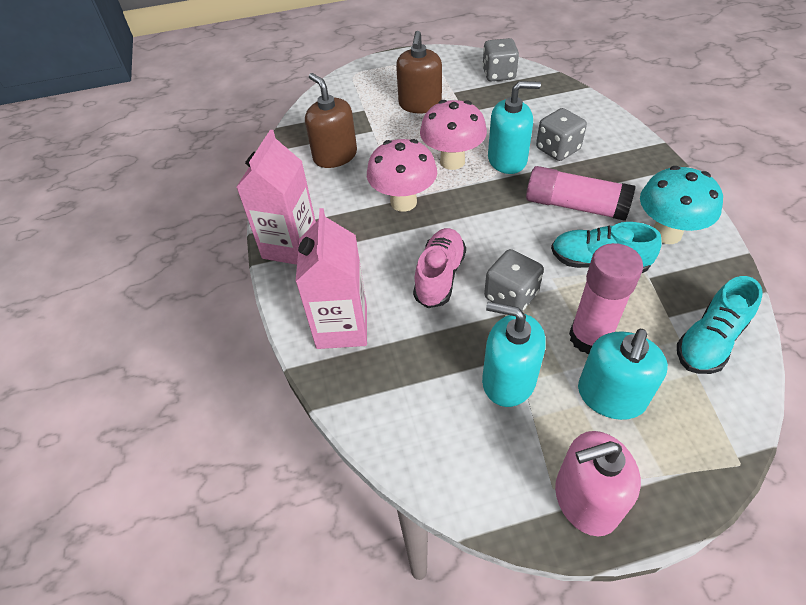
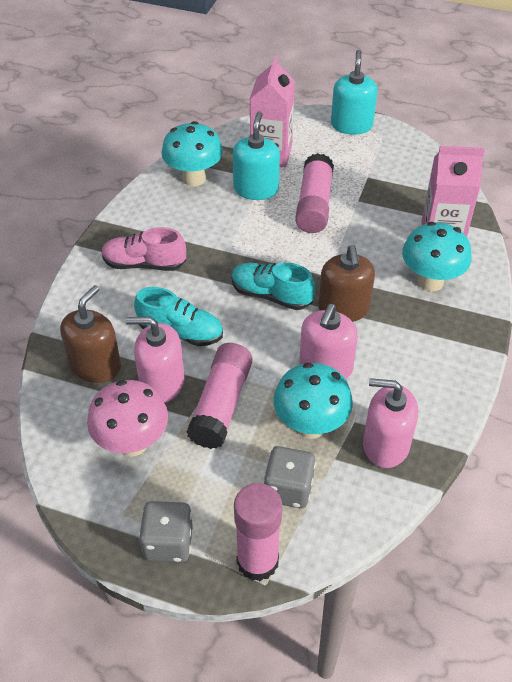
grey dice: 3 -> 2
pink glue stick: 2 -> 3
pink mushroom: 2 -> 1
pink soap dispenser: 1 -> 3
turquoise mushroom: 1 -> 3
turquoise soap dispenser: 3 -> 2

